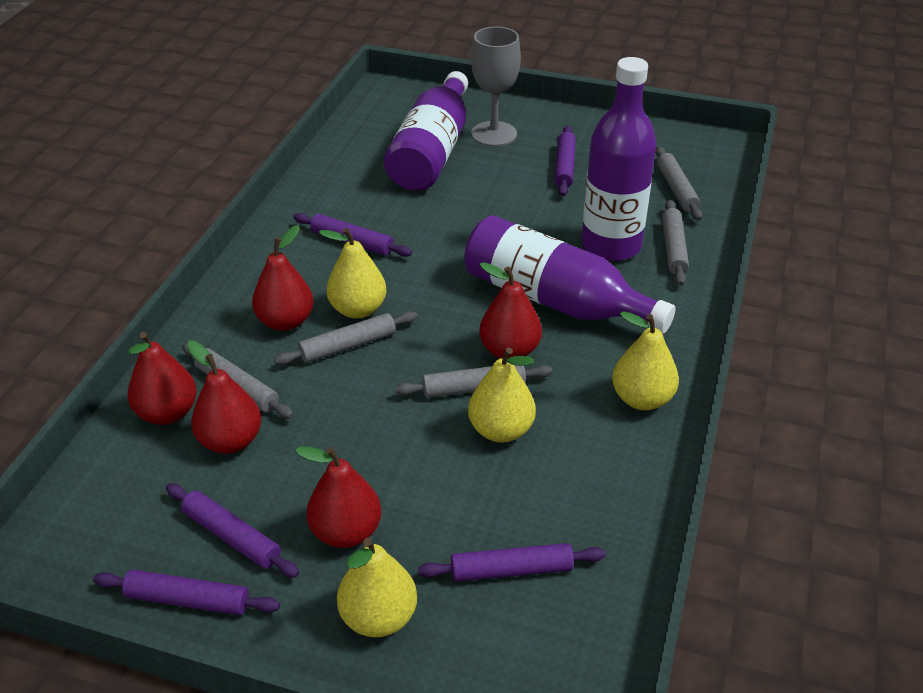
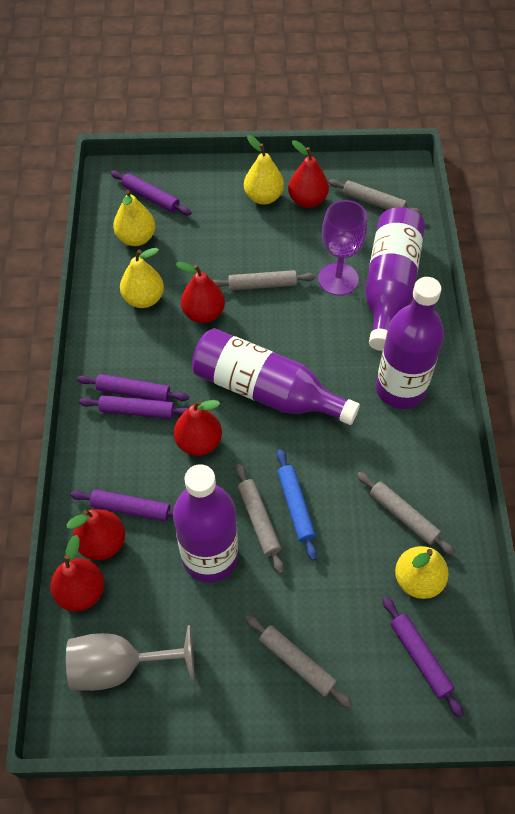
blue rolling pin: 0 -> 1
purple bottle: 3 -> 4
purple goblet: 0 -> 1

